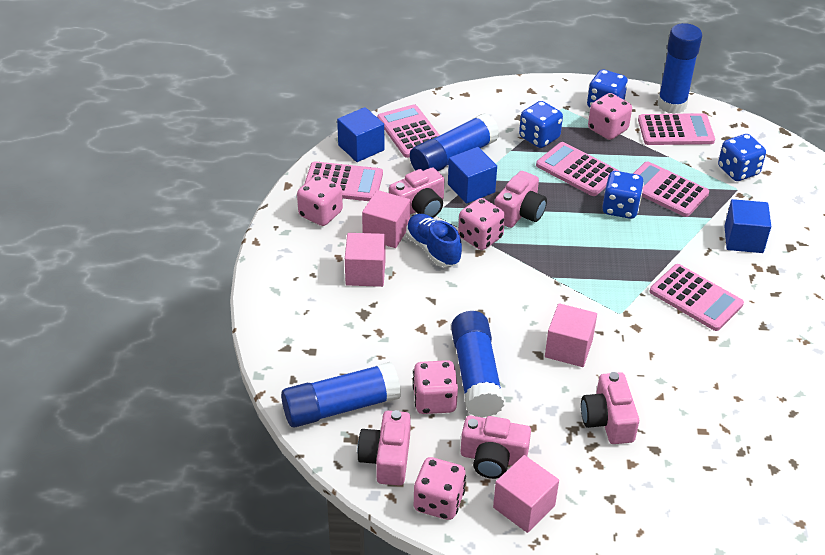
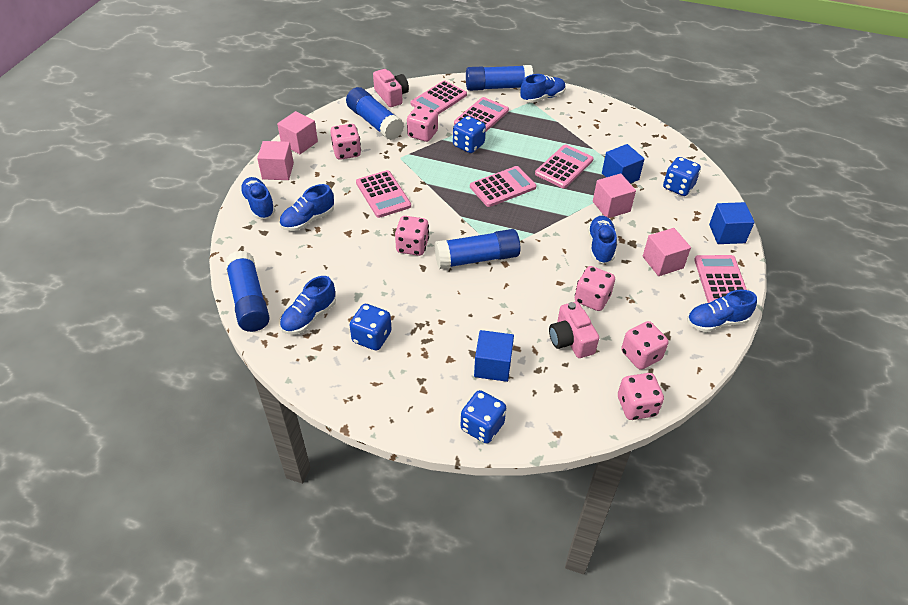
blue shoe: 1 -> 6
pink camera: 5 -> 2
pink dice: 5 -> 6

